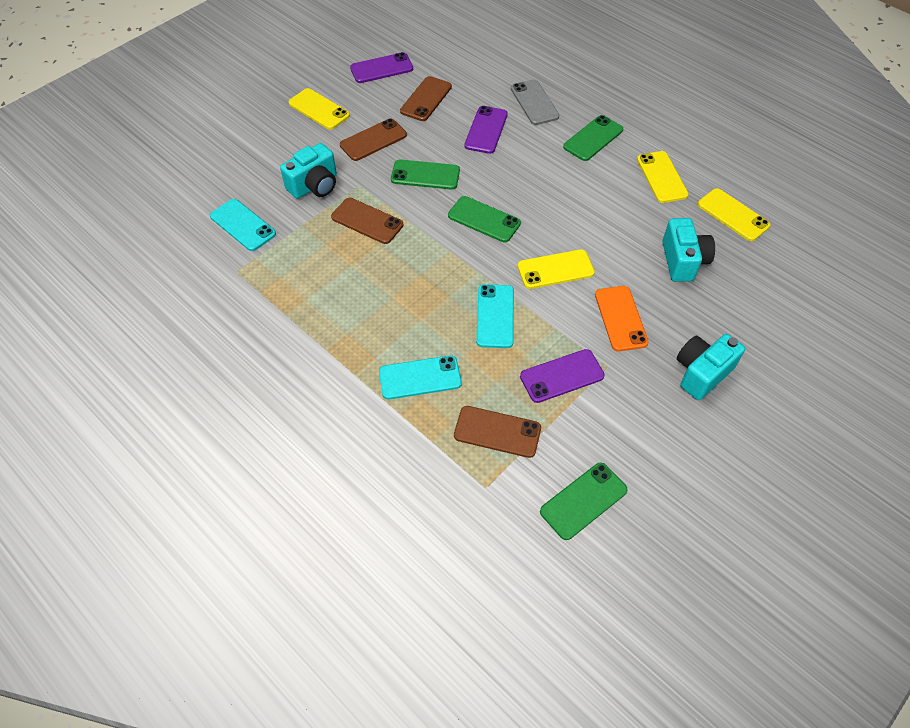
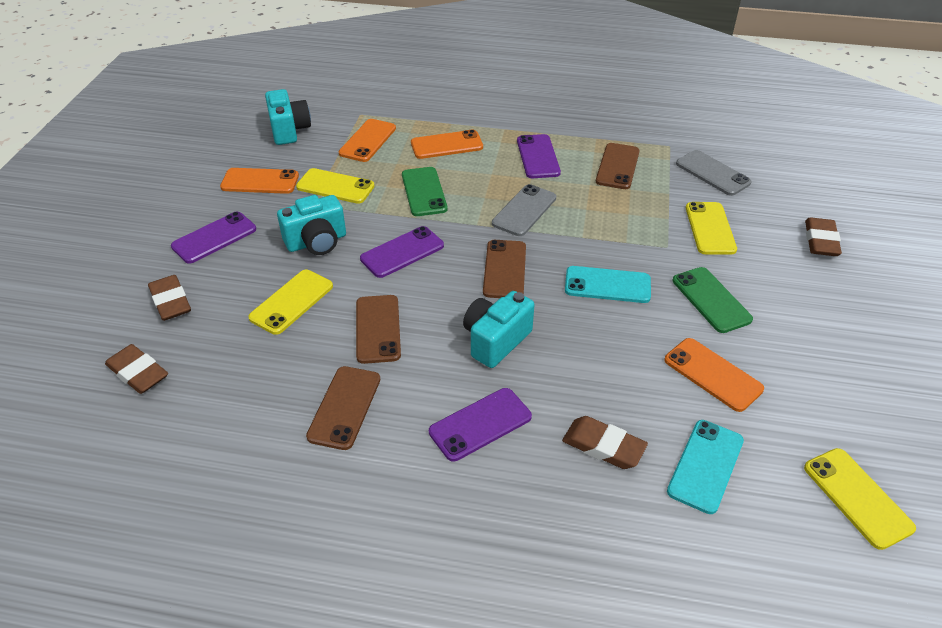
brown eraser: 0 -> 4
green phone: 4 -> 2
grey phone: 1 -> 2
orange phone: 1 -> 4
purple phone: 3 -> 4
turquoise phone: 3 -> 2

